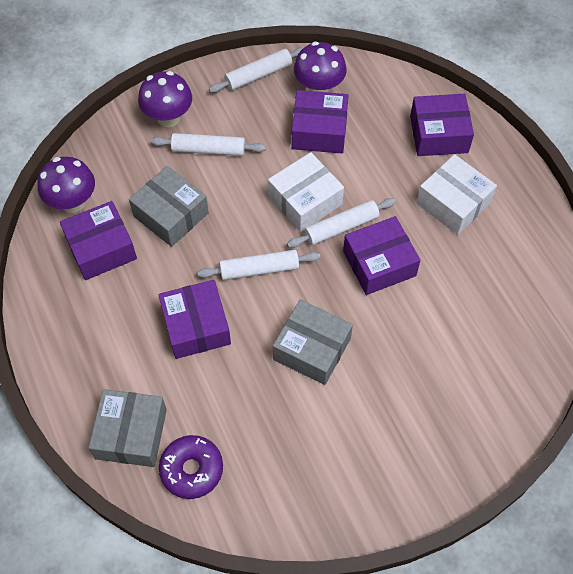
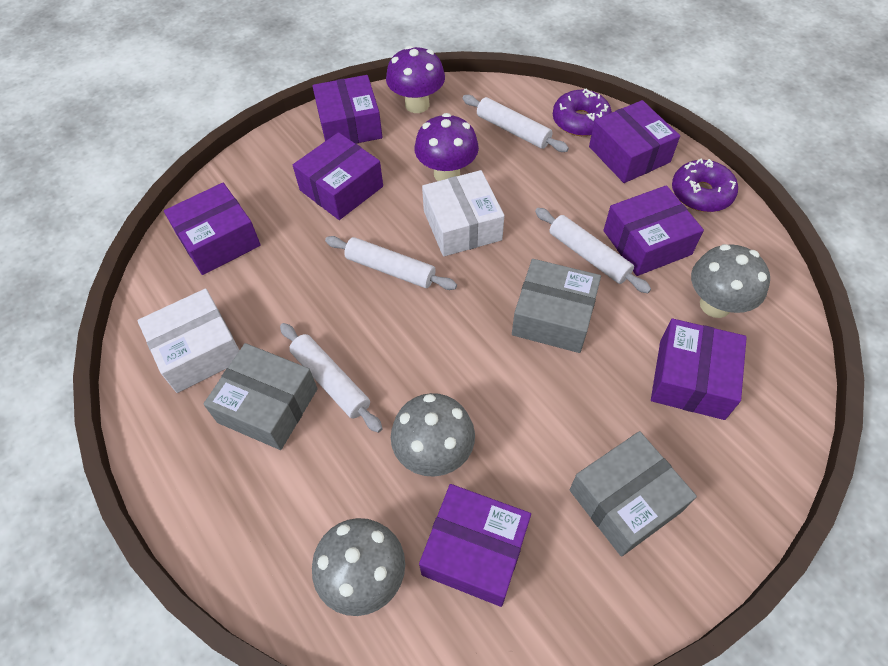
grey mushroom: 0 -> 3
purple box: 5 -> 7
purple donut: 1 -> 2
purple mushroom: 3 -> 2

